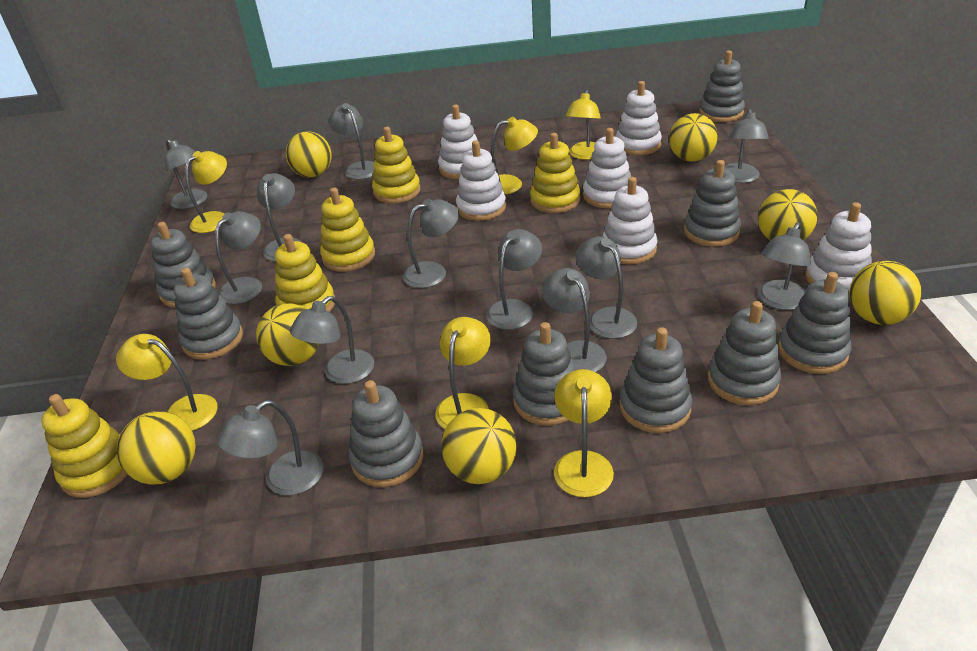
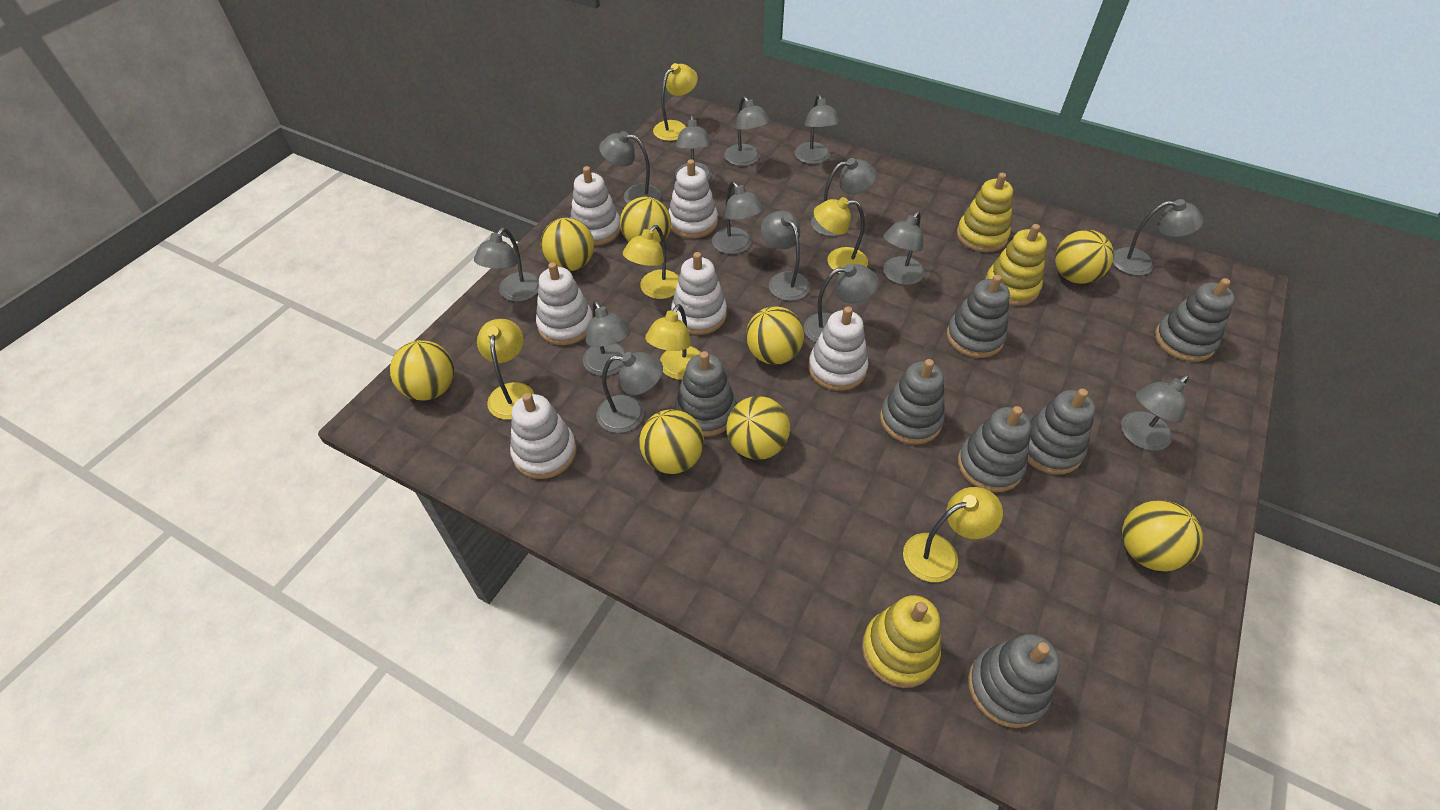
grey lamp: 12 -> 14
grey stacking toy: 9 -> 7
yellow ball: 7 -> 8
yellow stacking toy: 5 -> 3

